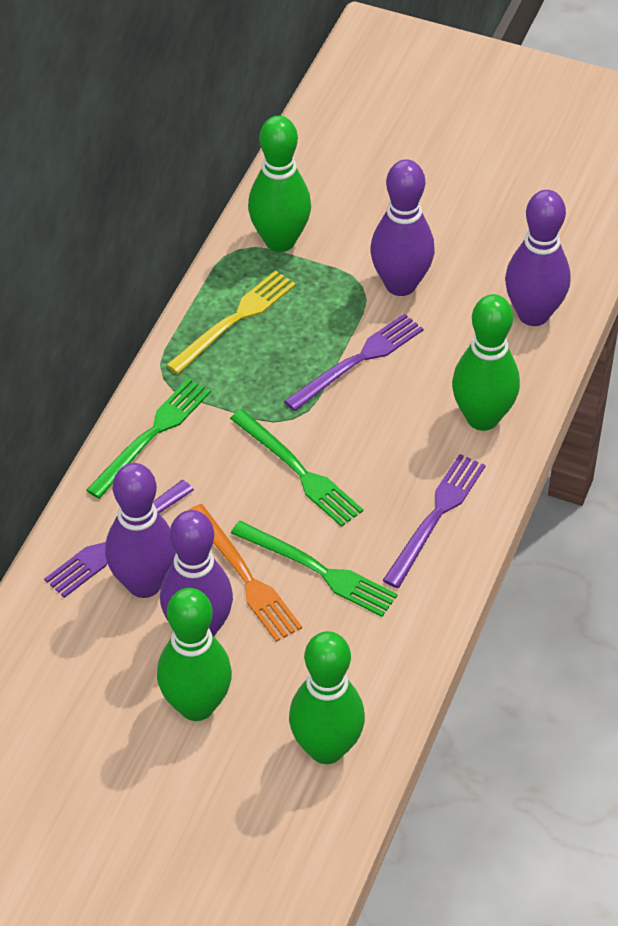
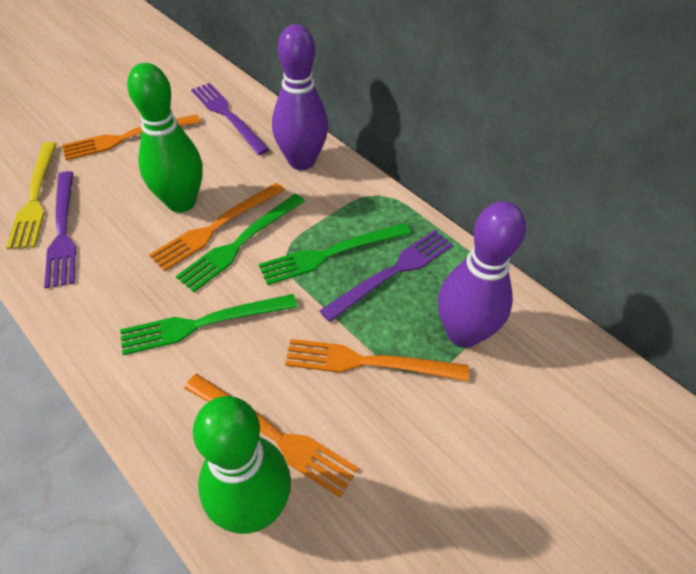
green bowling pin: 4 -> 2
orange fork: 1 -> 4
purple bowling pin: 4 -> 2

